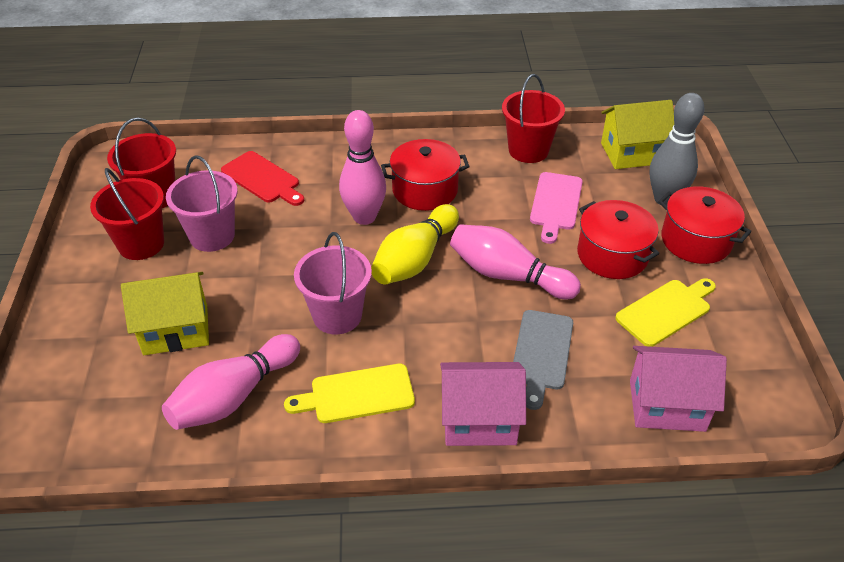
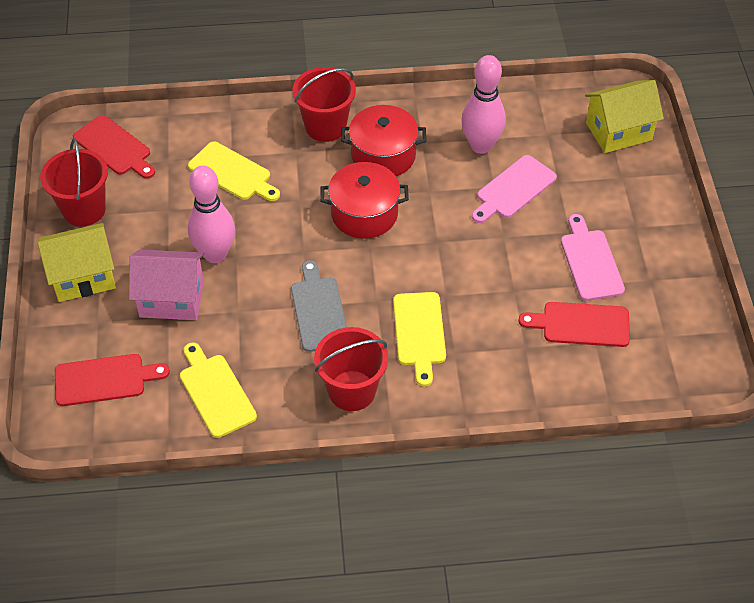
grey bowling pin: 1 -> 0
pink bowling pin: 3 -> 2
pink bucket: 2 -> 0
pink cutting board: 1 -> 2
pink house: 2 -> 1
red cutting board: 1 -> 3
red pot: 3 -> 2
yellow bowling pin: 1 -> 0
yellow cutting board: 2 -> 3

